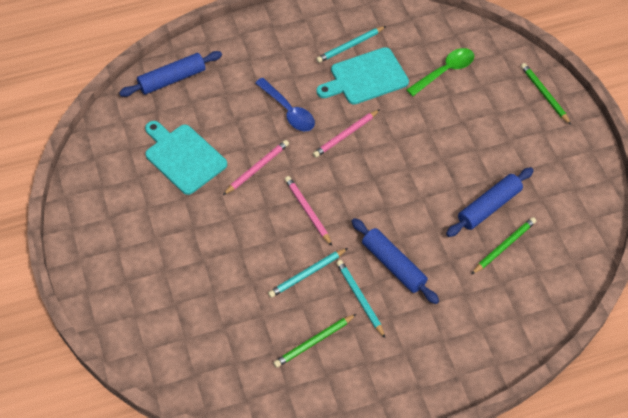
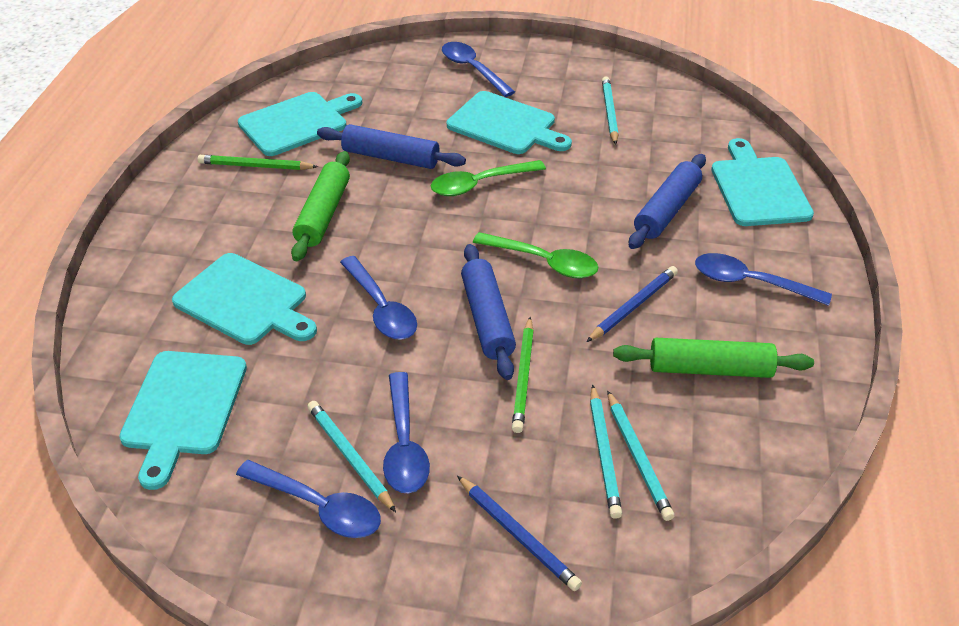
blue pencil: 0 -> 2
blue spoon: 1 -> 5
green pencil: 3 -> 2
green rolling pin: 0 -> 2
green spoon: 1 -> 2
pink pencil: 3 -> 0
turquoise cutting board: 2 -> 5
turquoise pencil: 3 -> 4

